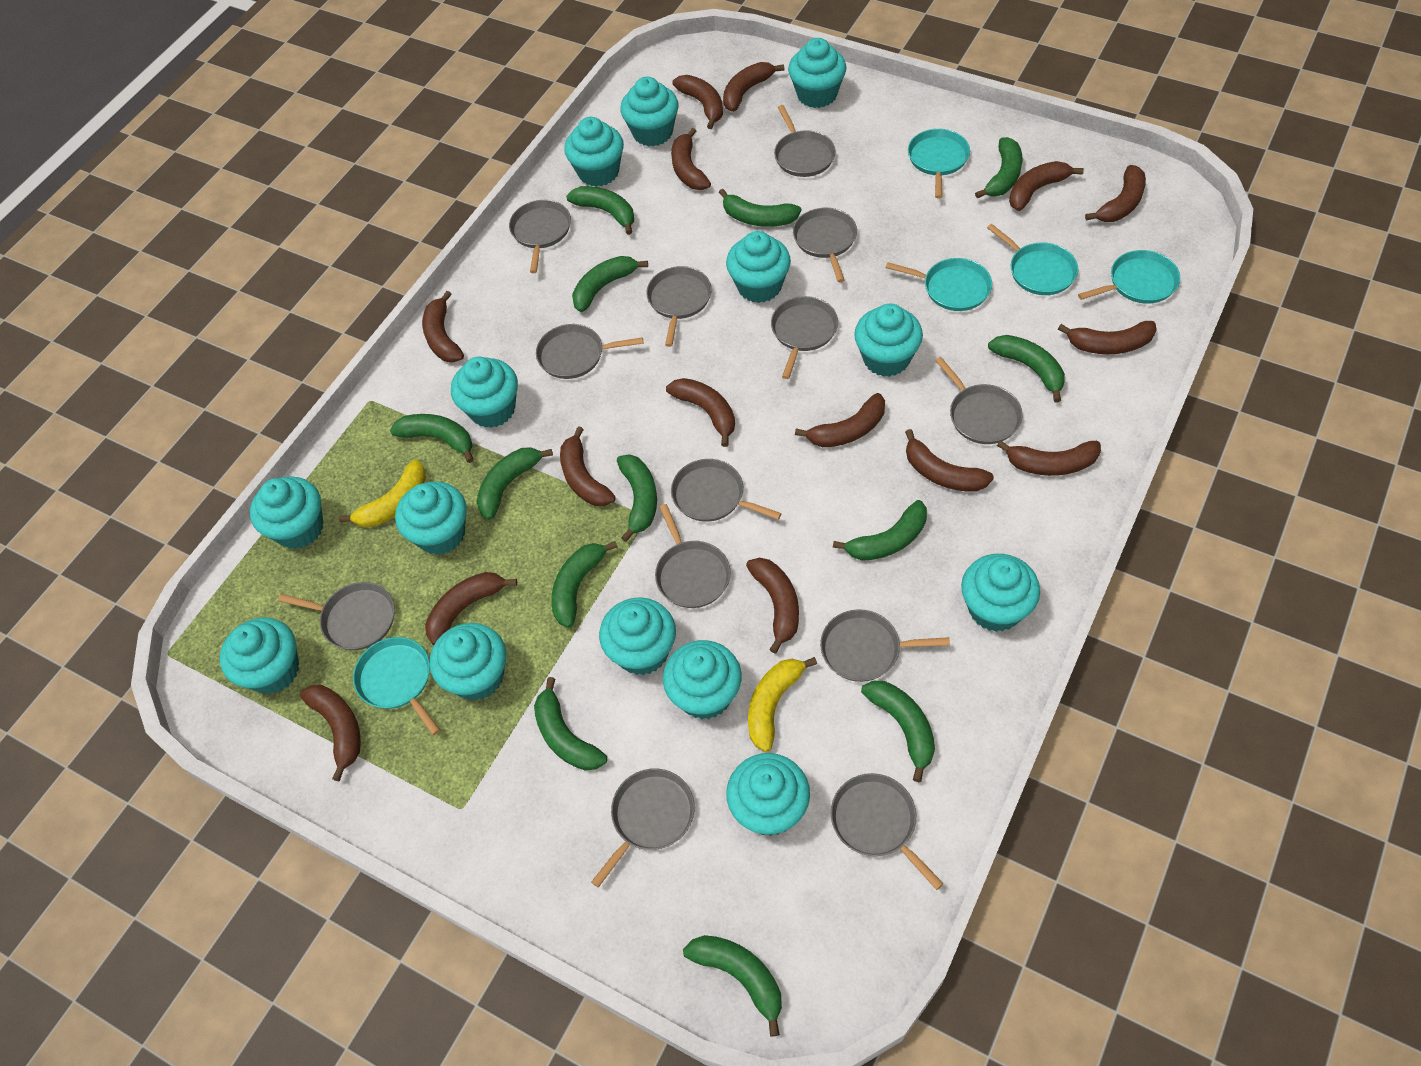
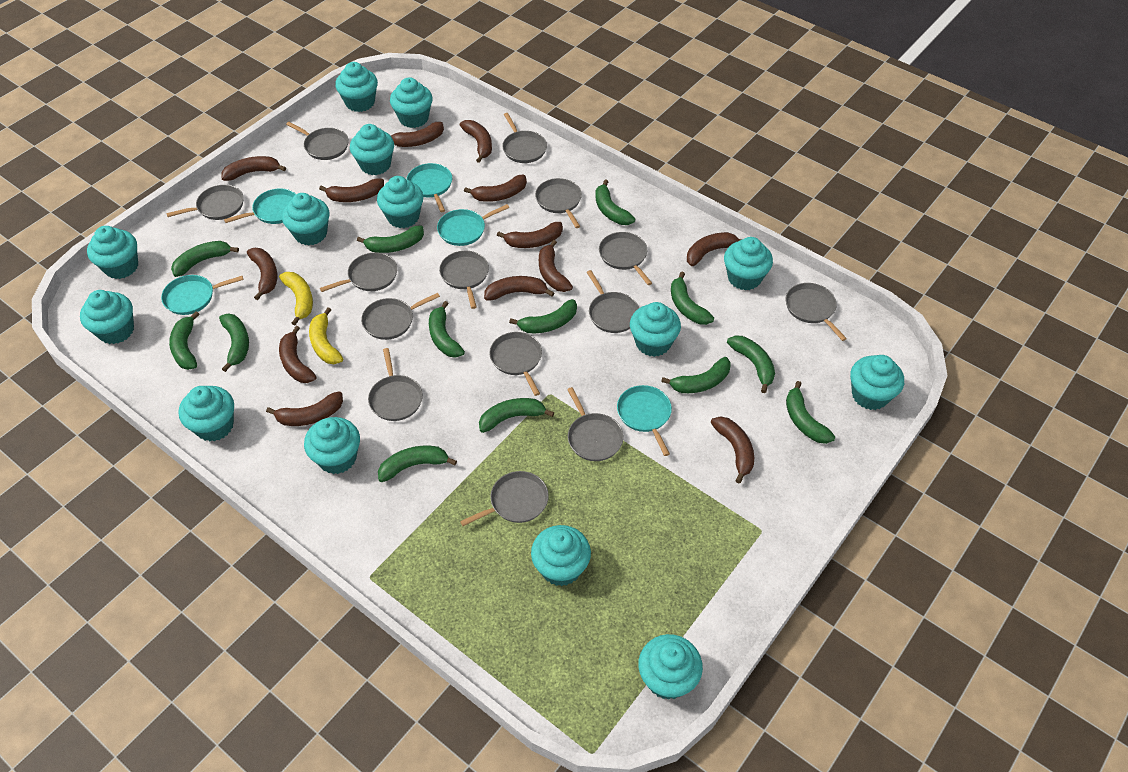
brown banana: 15 -> 13
grey pan: 13 -> 14

